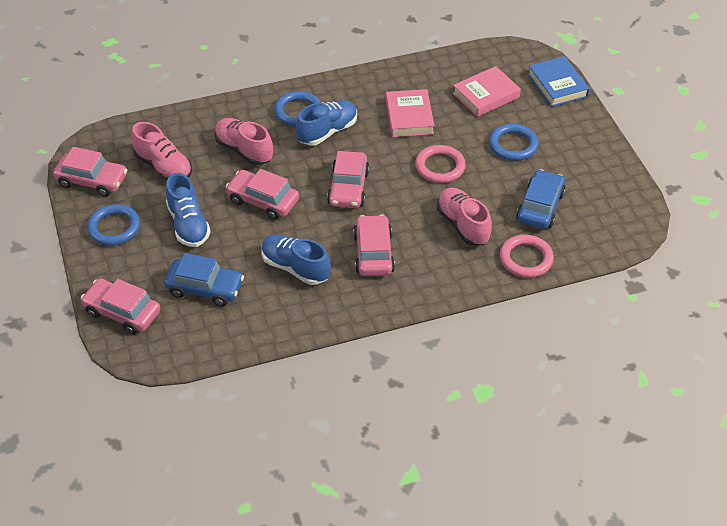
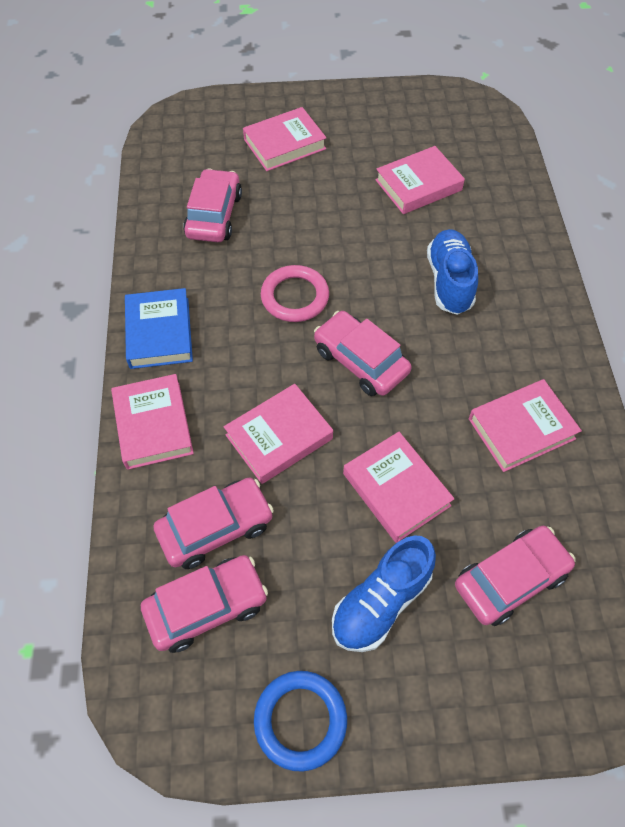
blue car: 2 -> 0
blue ring: 3 -> 1
blue shoe: 3 -> 2
pink book: 2 -> 6
pink ring: 2 -> 1
pink shoe: 3 -> 0

